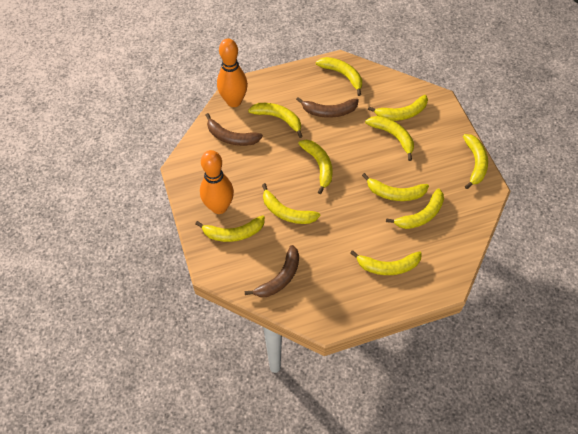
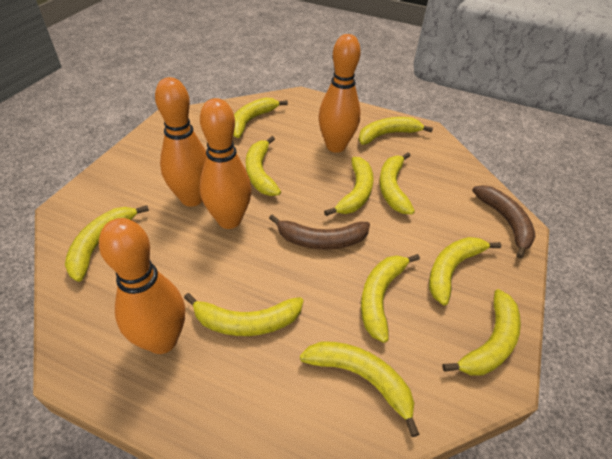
brown banana: 3 -> 2
orange bowling pin: 2 -> 4

